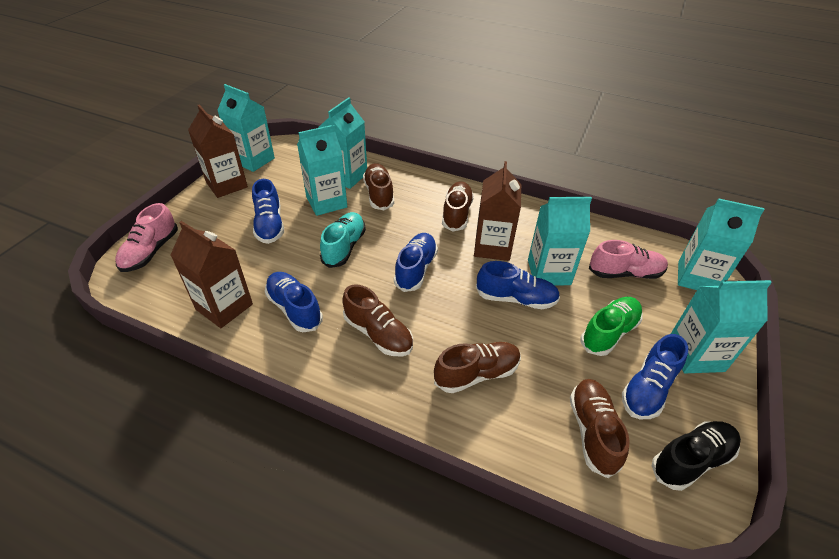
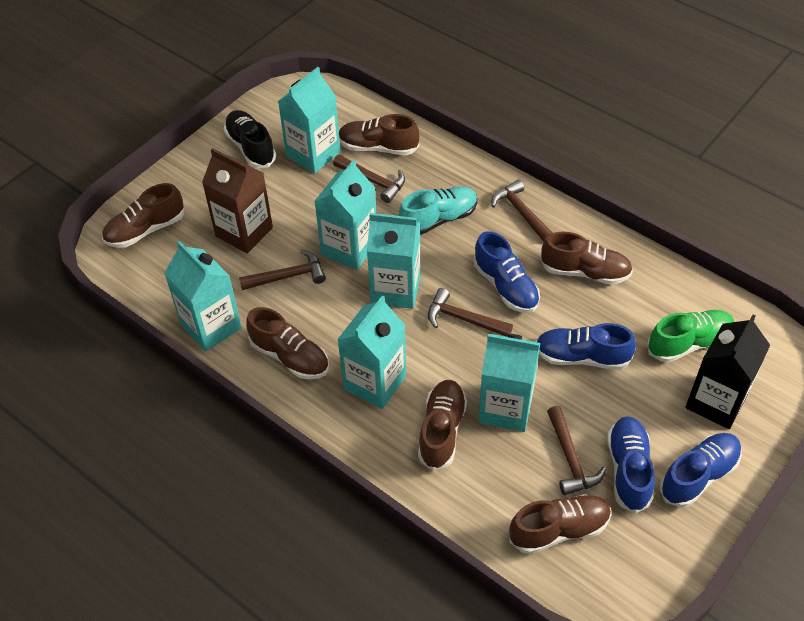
black carton: 0 -> 1
blue shoe: 5 -> 4
brown carton: 3 -> 1
brown hammer: 0 -> 5
brown shoe: 5 -> 6
pink shoe: 2 -> 0

